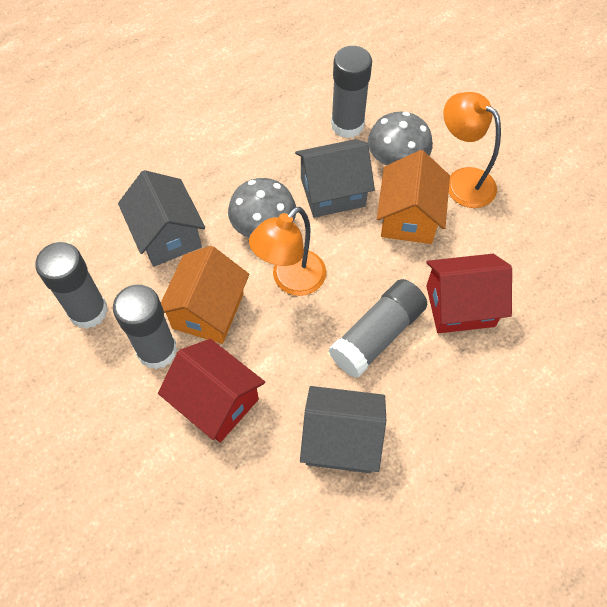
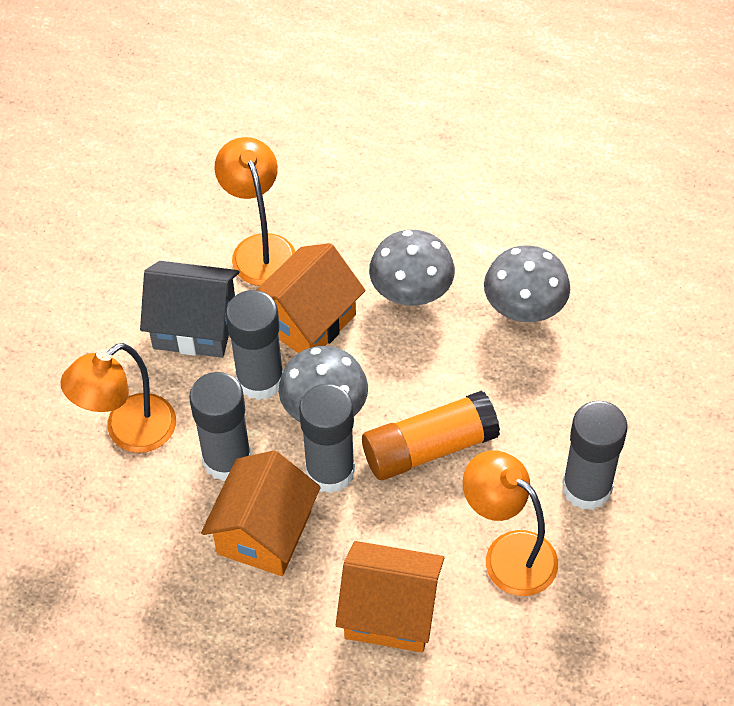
grey house: 3 -> 1
grey mushroom: 2 -> 3
orange glue stick: 0 -> 1
orange house: 2 -> 3
orange lamp: 2 -> 3
red house: 2 -> 0

